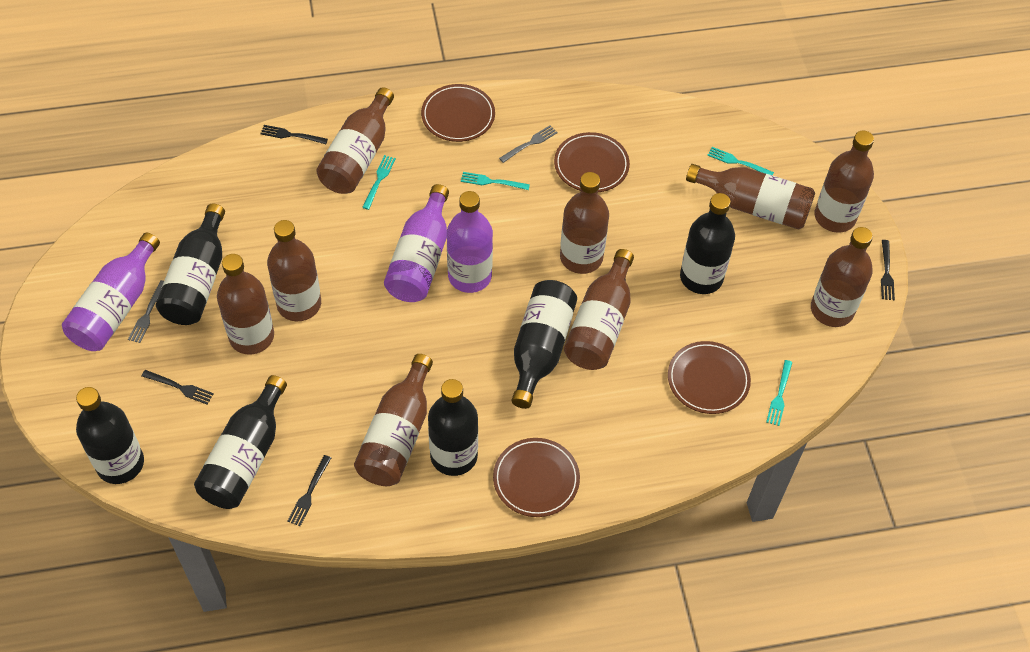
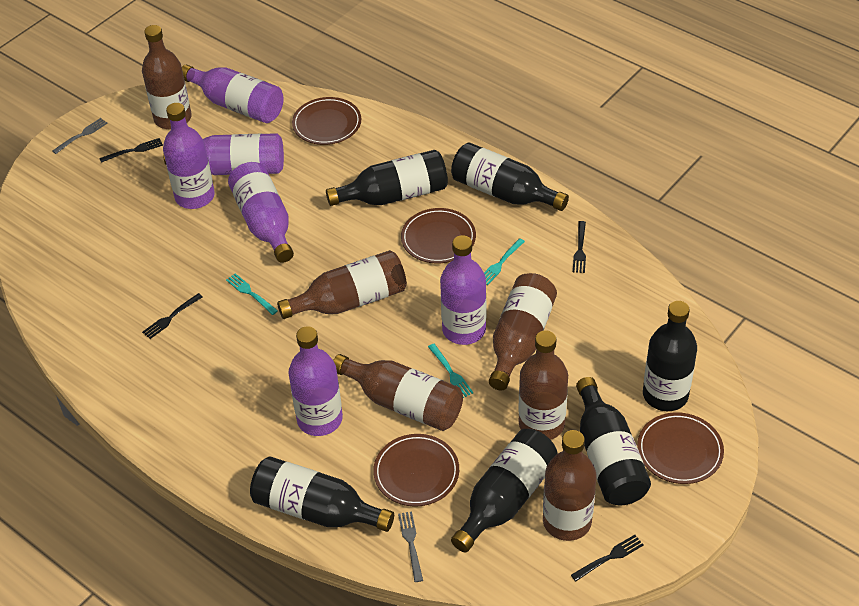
brown bottle: 9 -> 6
purple bottle: 3 -> 6
turquoise fork: 4 -> 3

